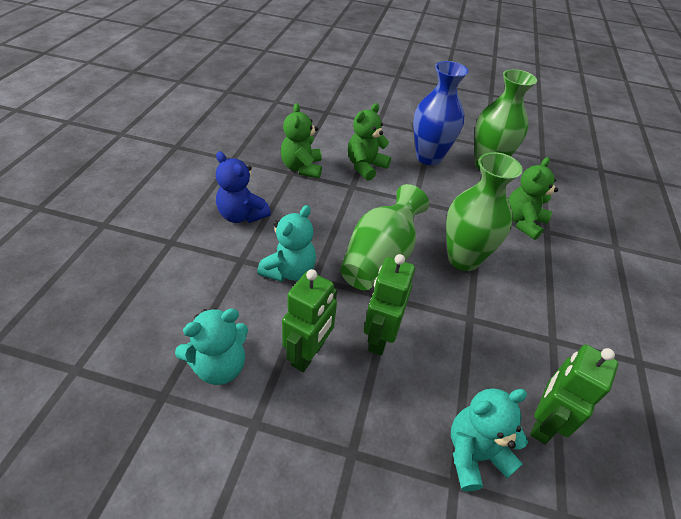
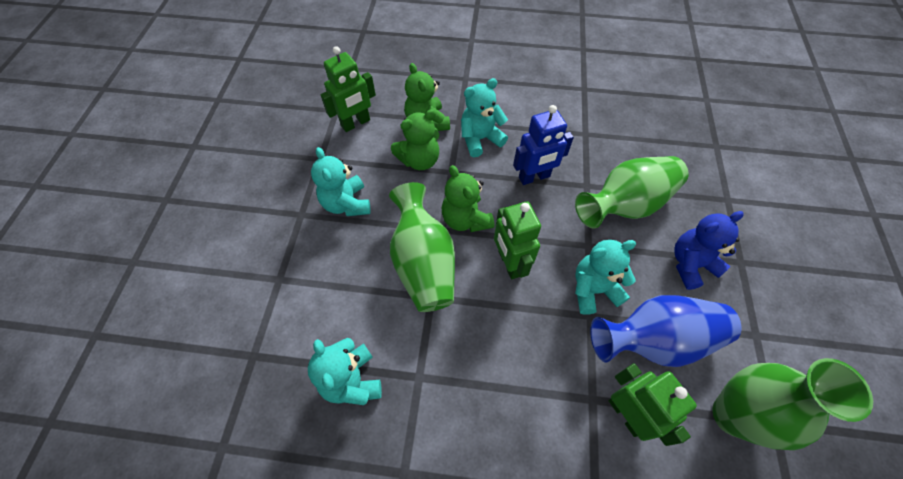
blue robot: 0 -> 1
turquoise teddy bear: 3 -> 4

